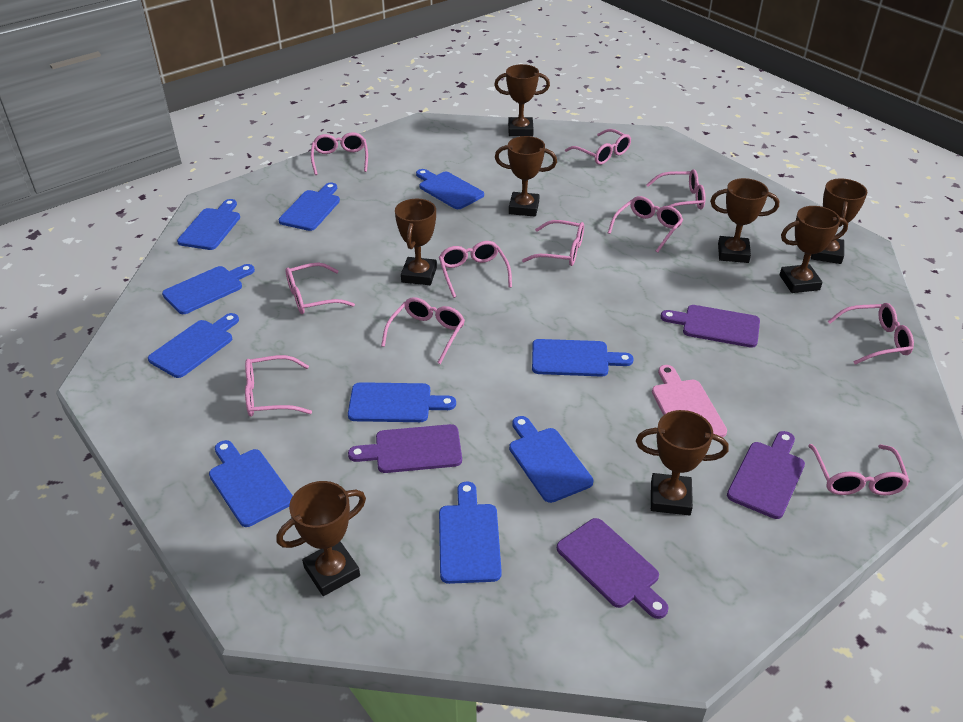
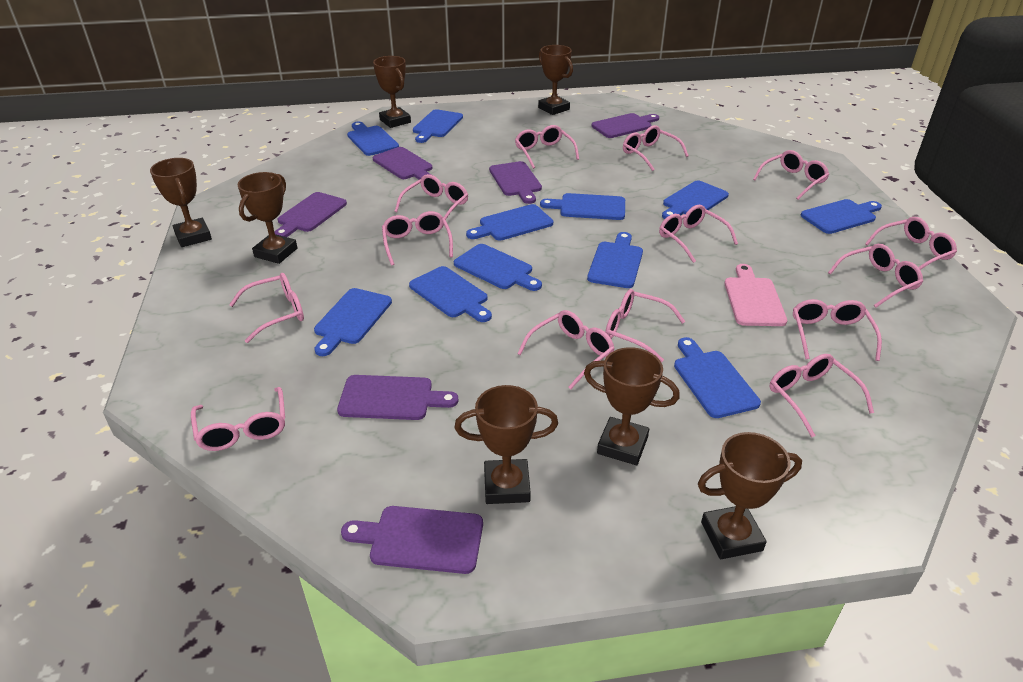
blue cutting board: 10 -> 11
brown trophy: 8 -> 7
pink glasses: 11 -> 14
purple cutting board: 4 -> 6

